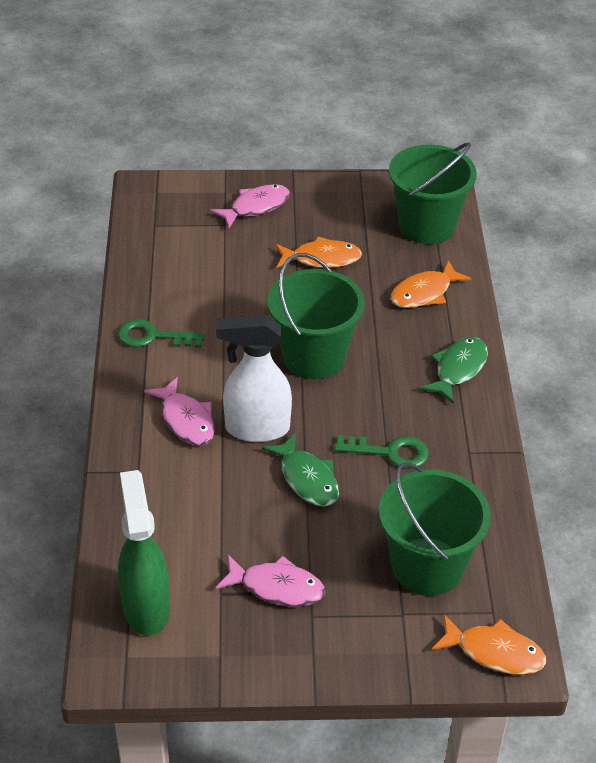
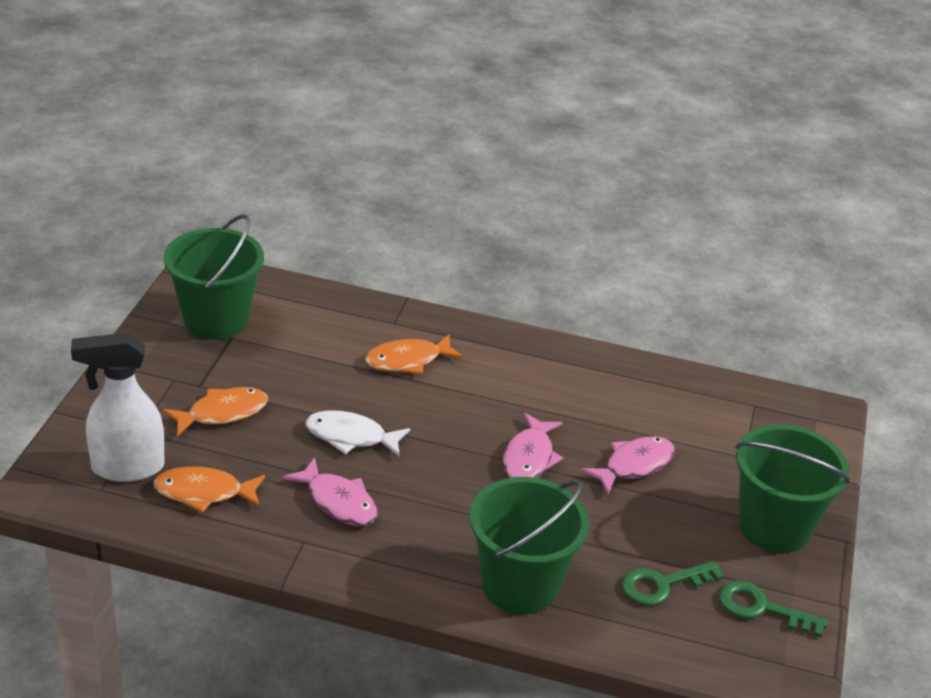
green fish: 2 -> 0
green spray bottle: 1 -> 0
white fish: 0 -> 1

